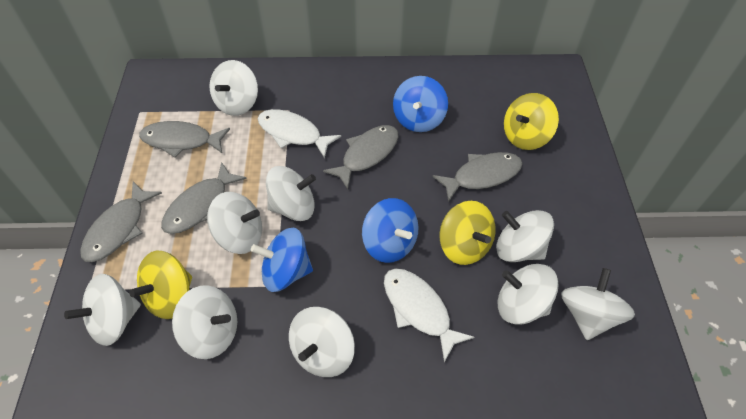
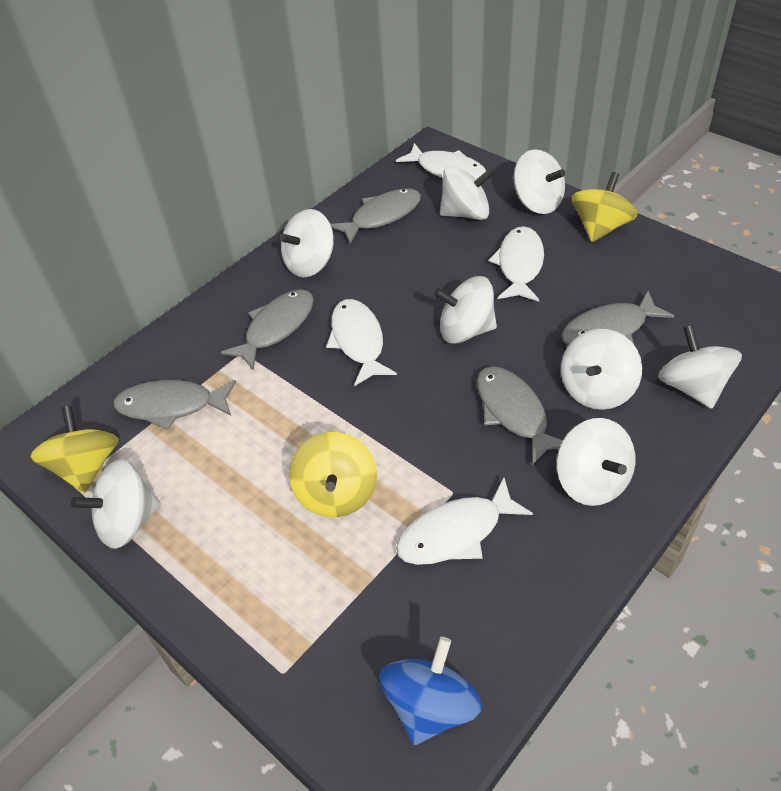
blue spinning top: 3 -> 1
white fish: 2 -> 4
white spinning top: 9 -> 8

